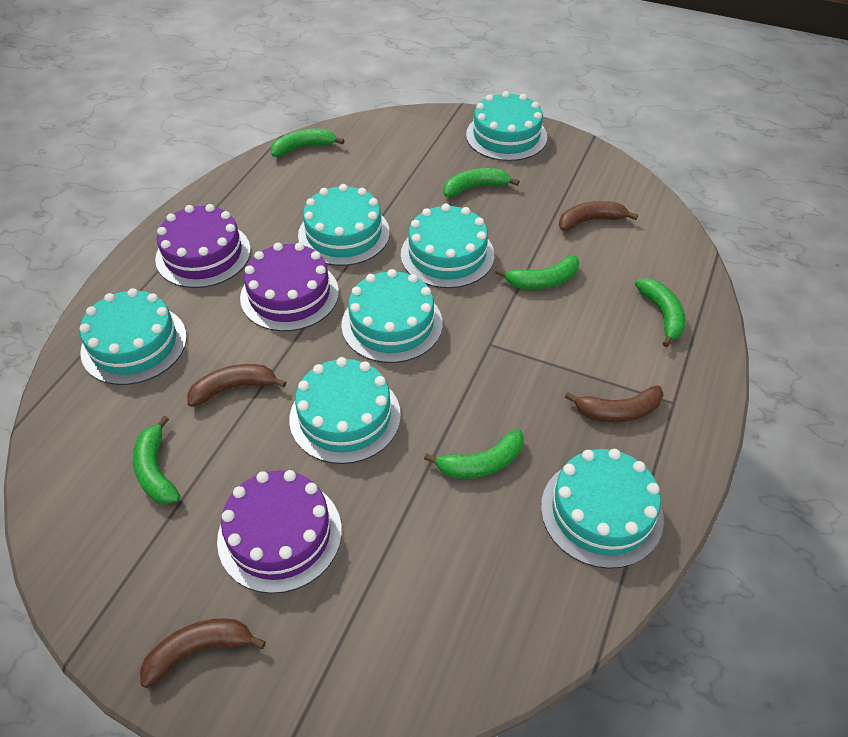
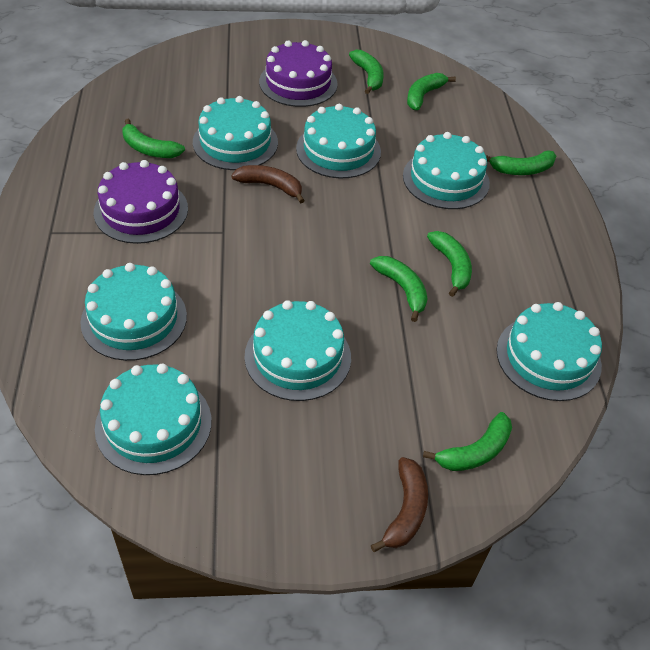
brown banana: 4 -> 2
green banana: 6 -> 7
purple cake: 3 -> 2

